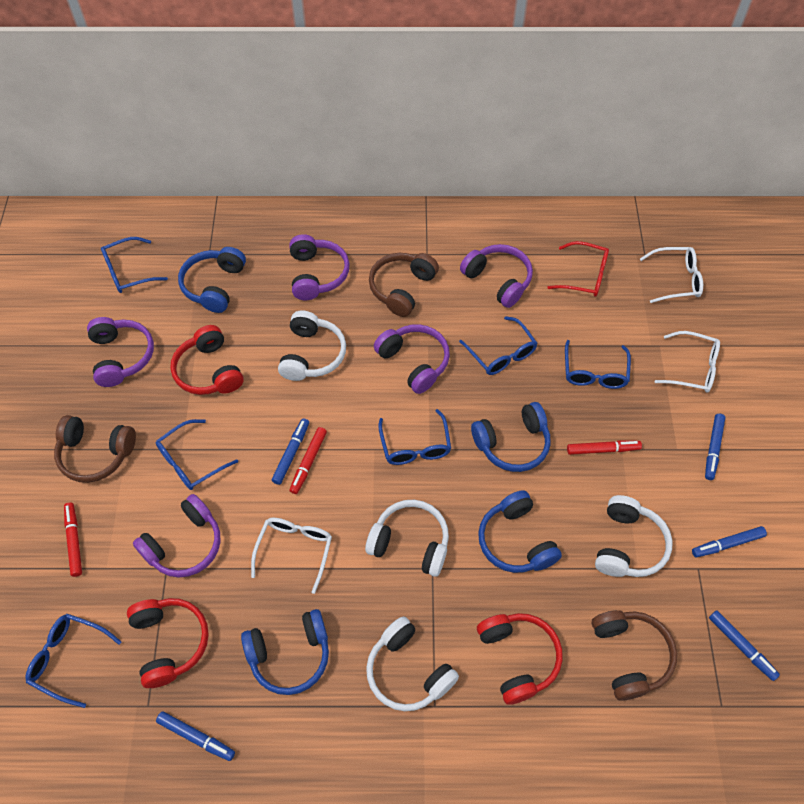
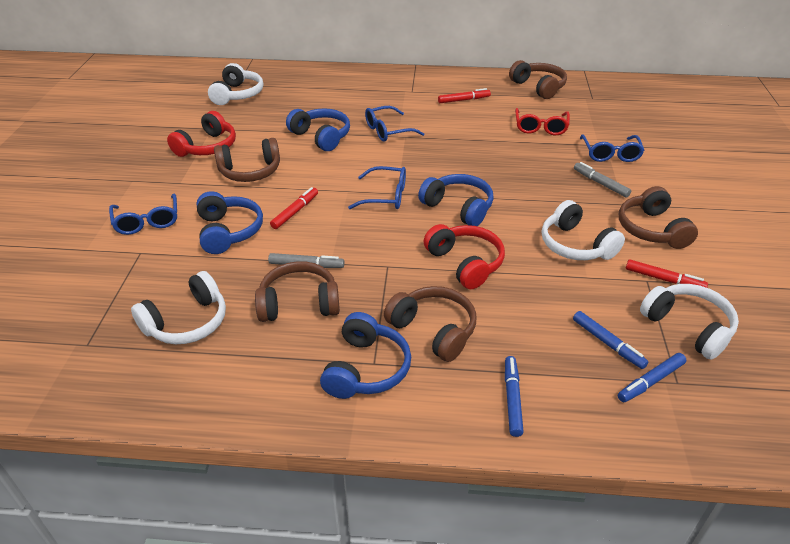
blue glasses: 6 -> 4
blue marker: 5 -> 3
brown headphones: 3 -> 5
grey marker: 0 -> 2
purple headphones: 5 -> 0
red headphones: 3 -> 2
white glasses: 3 -> 0

